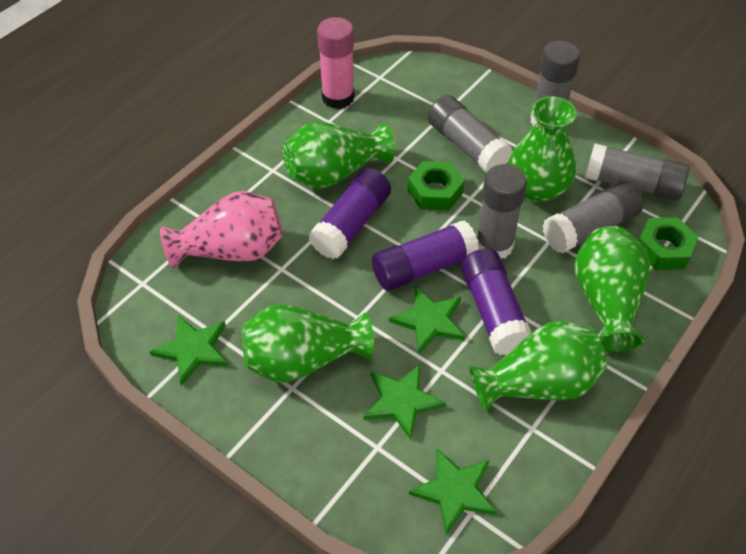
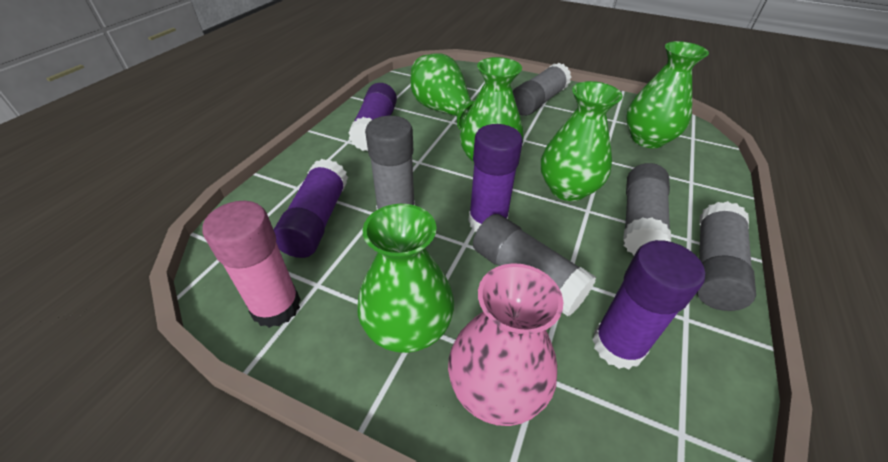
green nut: 2 -> 0
green star: 4 -> 0
purple glue stick: 3 -> 4

